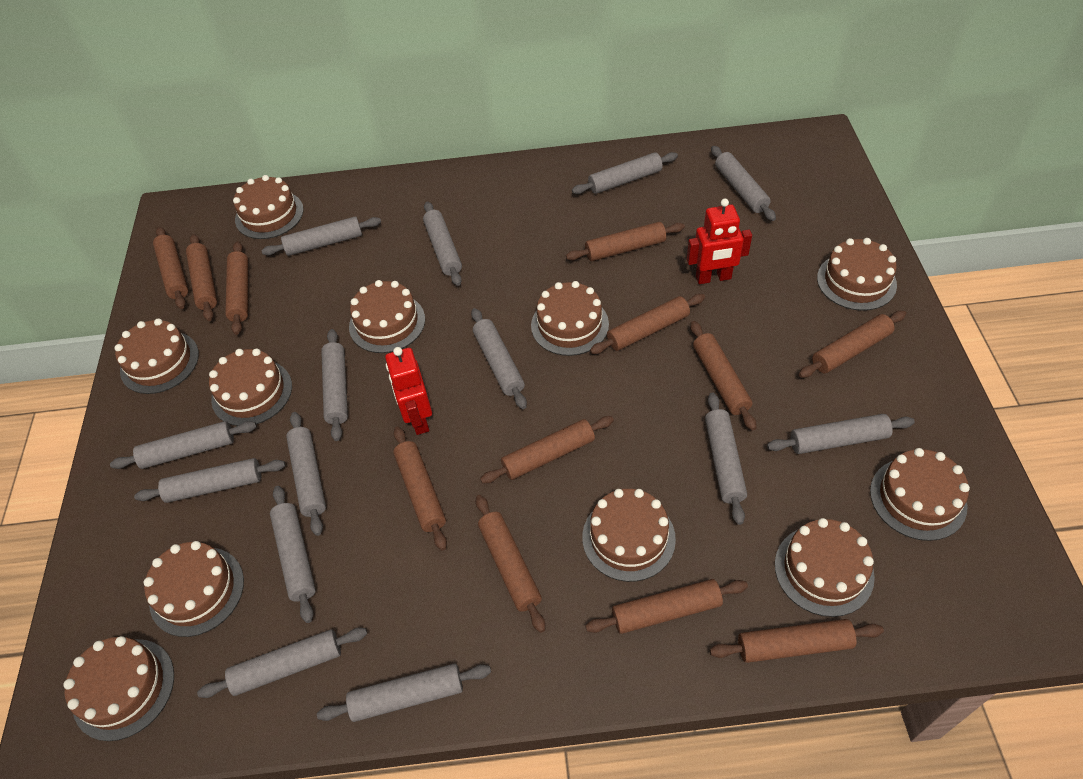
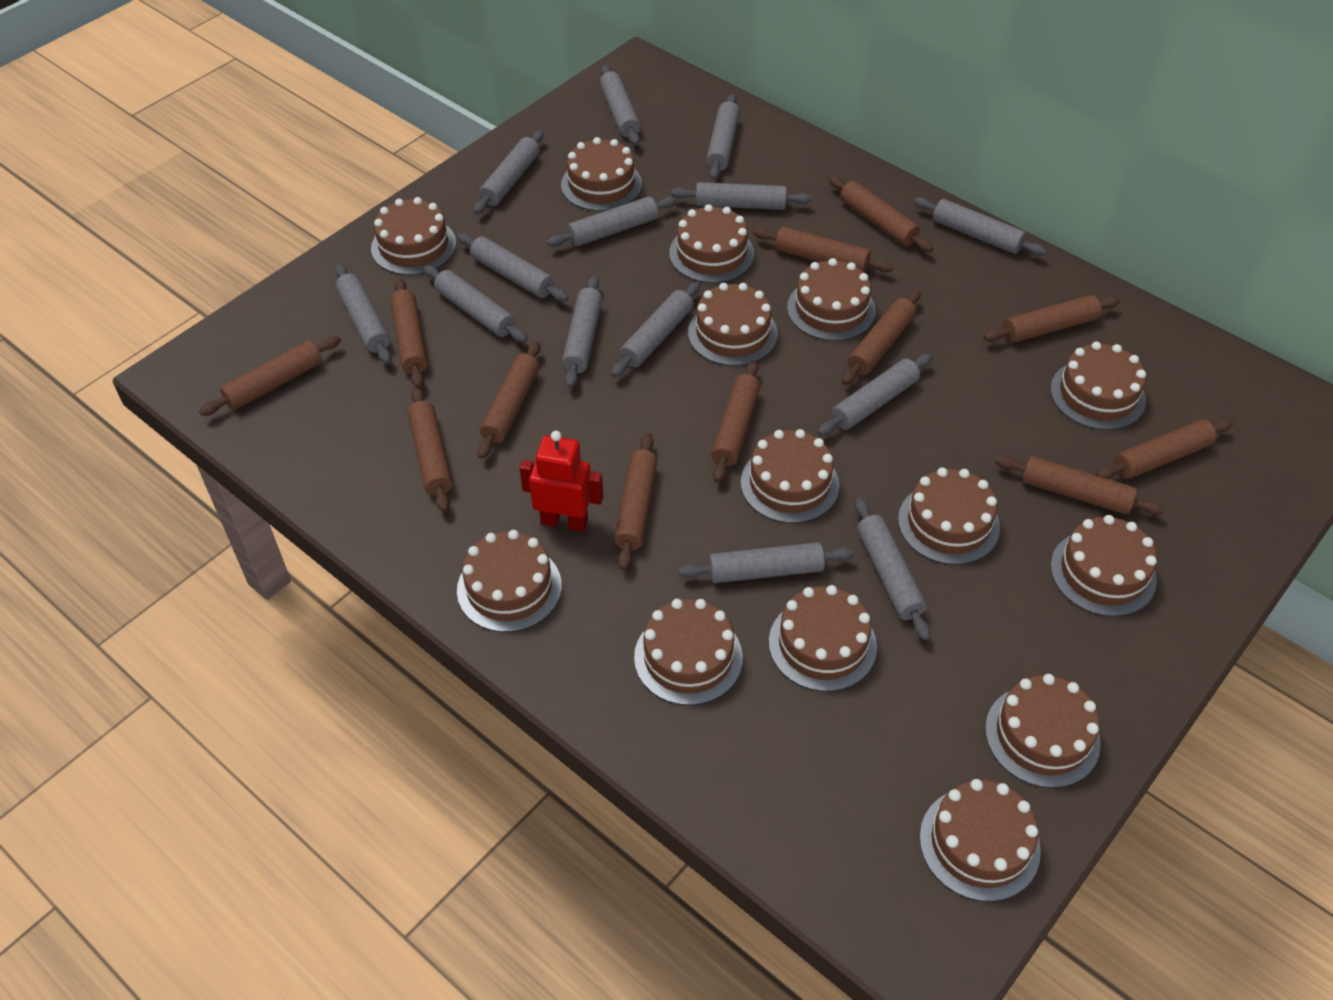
brown cake: 11 -> 14
red robot: 2 -> 1

